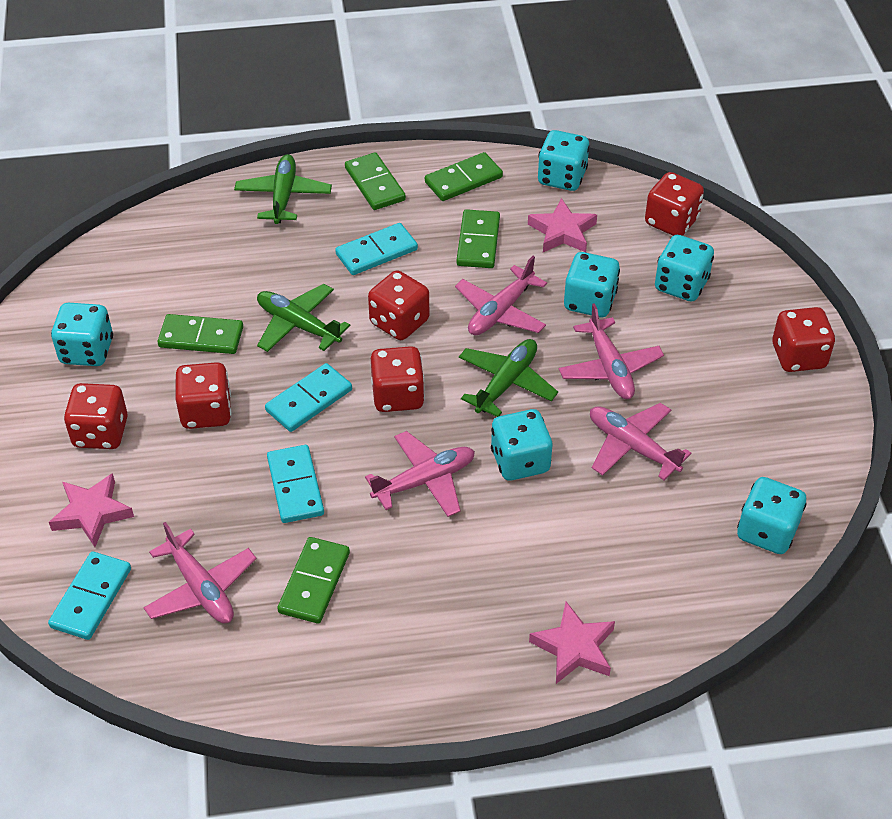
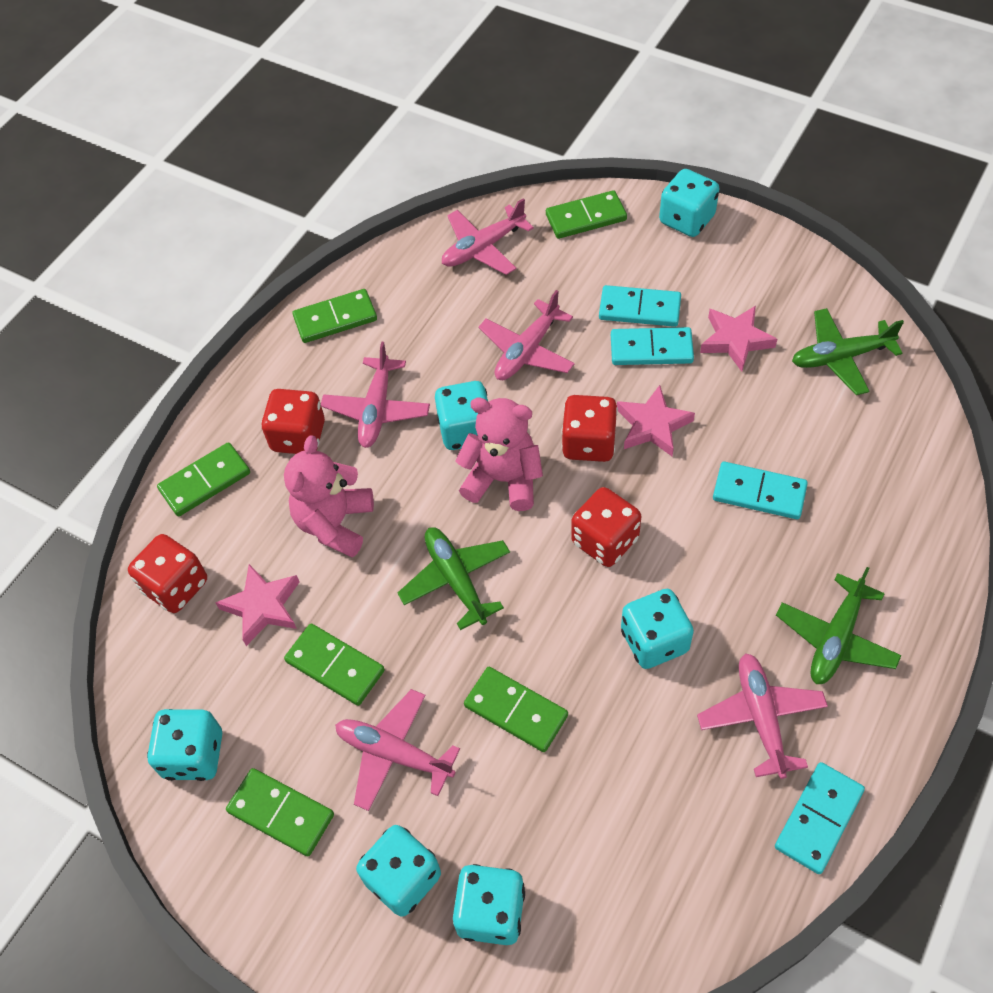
green domino: 5 -> 6
pink teddy bear: 0 -> 2
red dice: 6 -> 4

